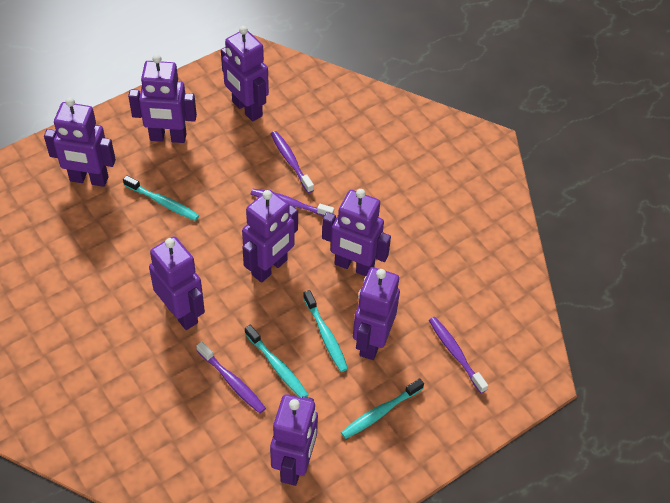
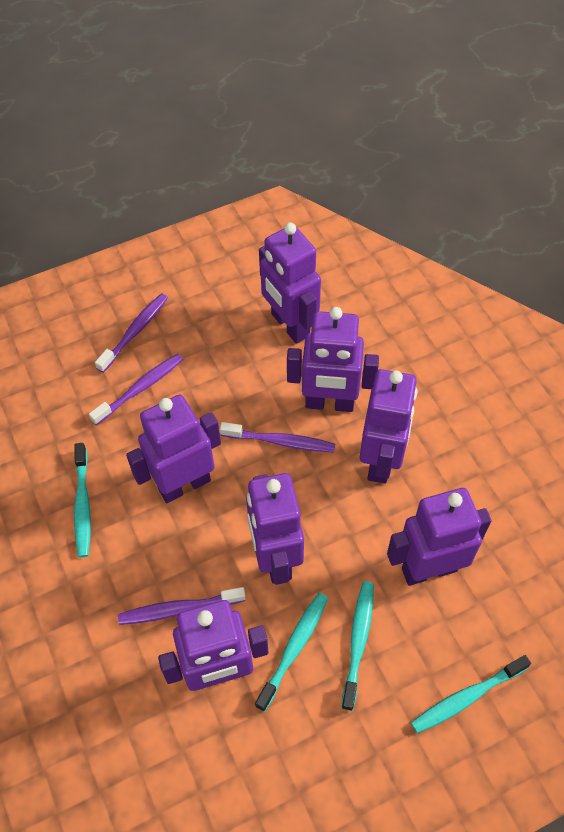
purple robot: 8 -> 7

